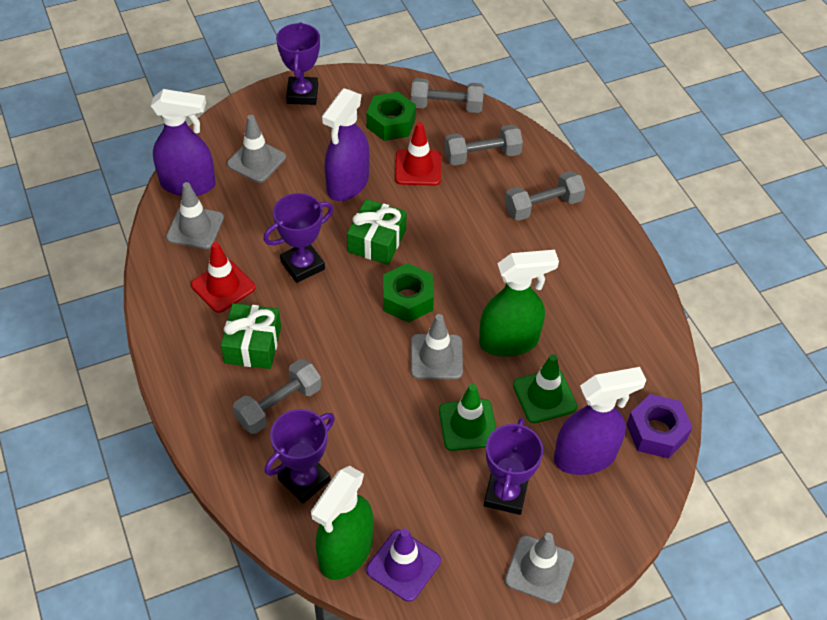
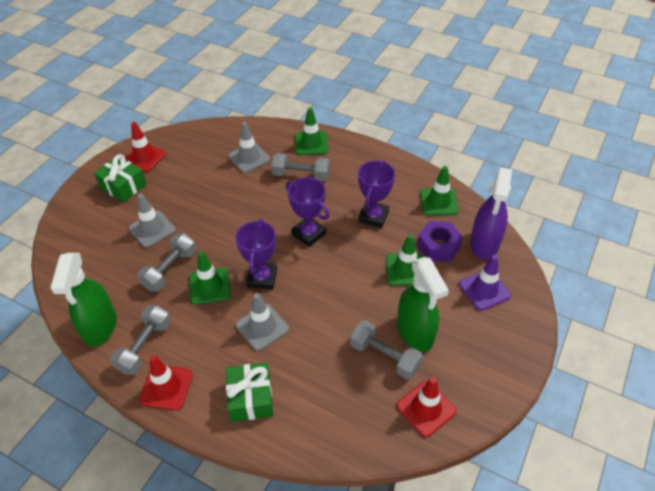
green nut: 2 -> 0
green traffic cone: 2 -> 4
grey traffic cone: 4 -> 3
purple spray bottle: 3 -> 1
purple trophy: 4 -> 3
red traffic cone: 2 -> 3

